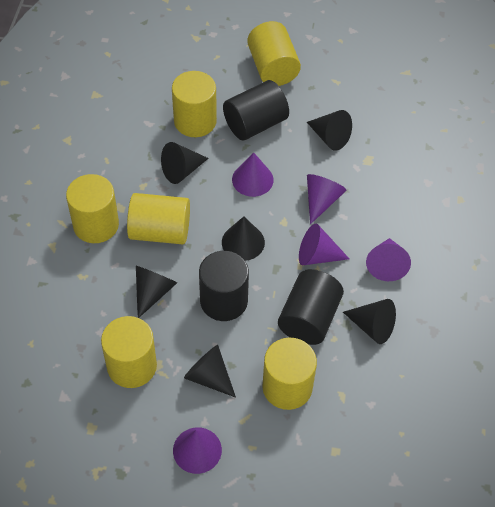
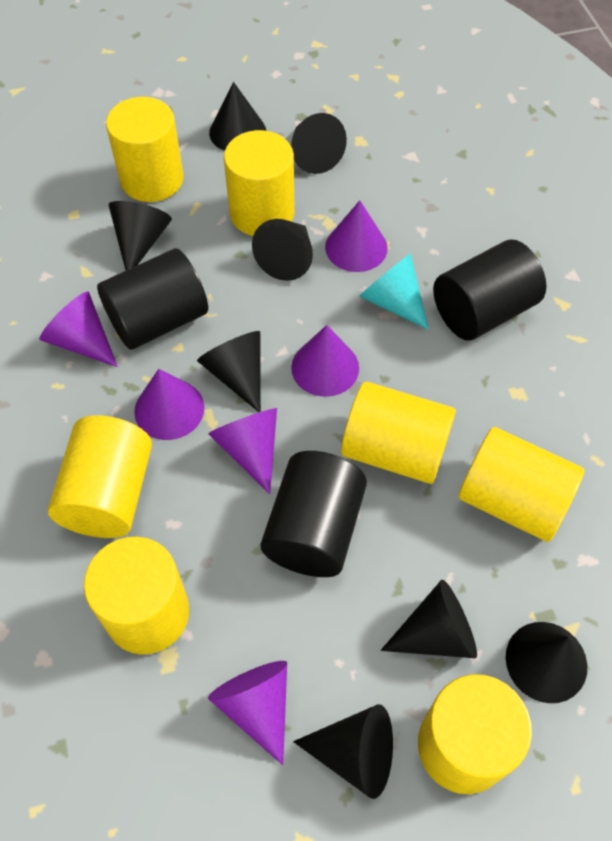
black cone: 6 -> 8
purple cone: 5 -> 6
turquoise cone: 0 -> 1
yellow cylinder: 6 -> 7

